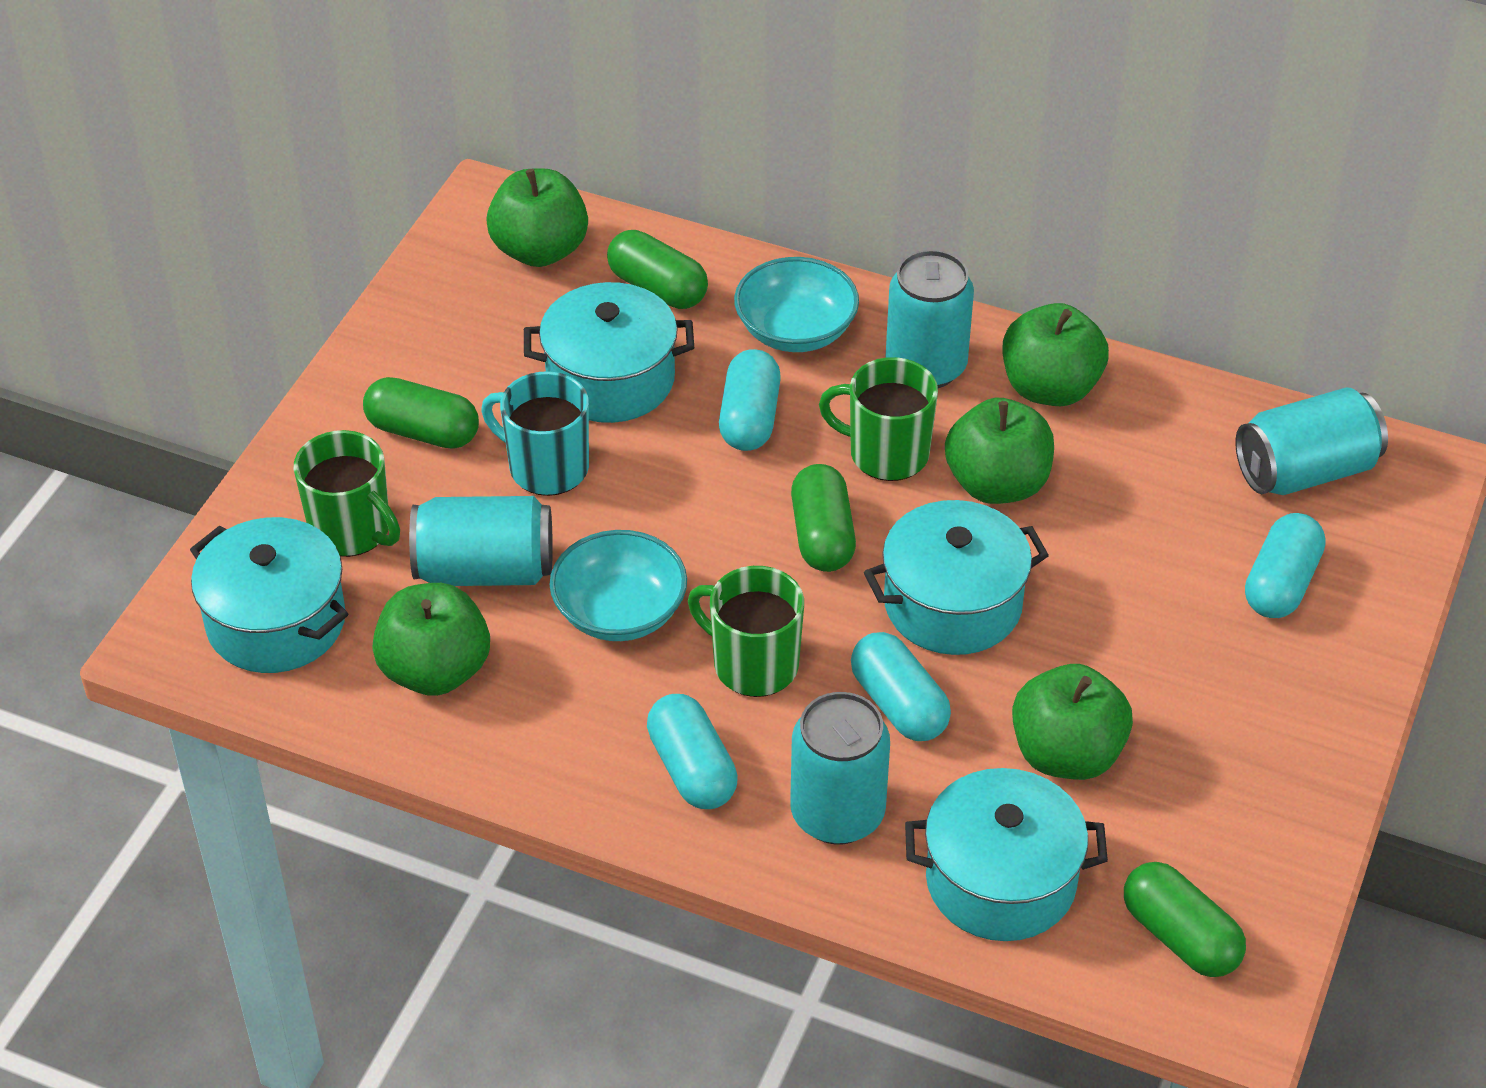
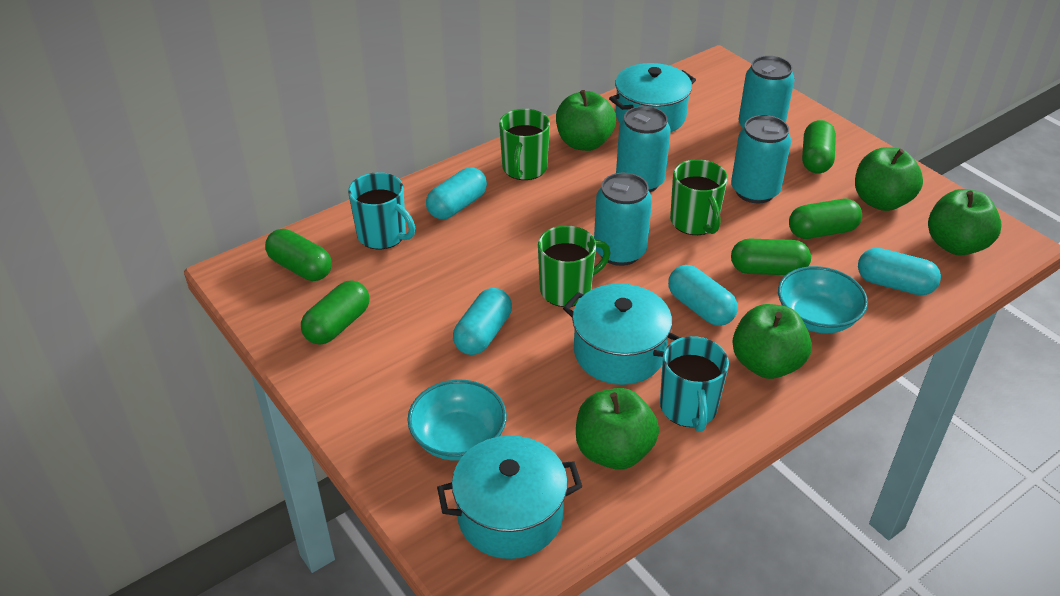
green capsule: 4 -> 5
turquoise mug: 1 -> 2
turquoise pot: 4 -> 3

